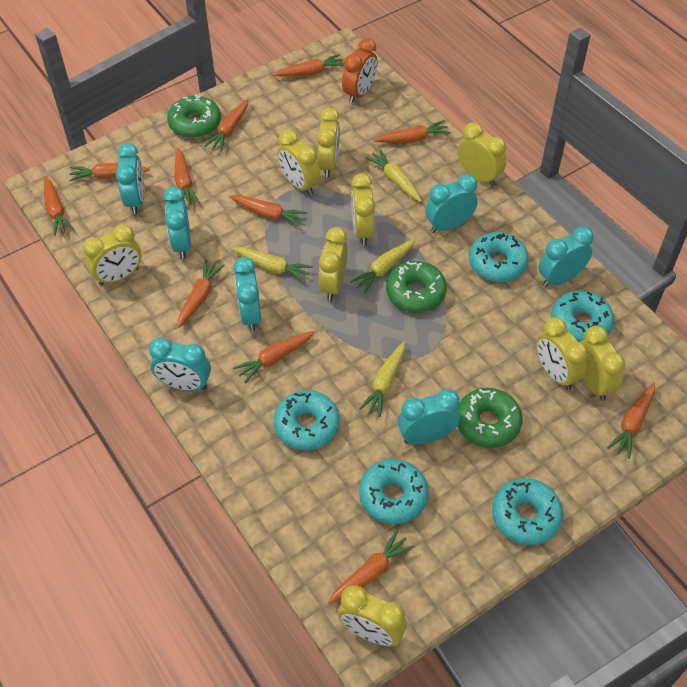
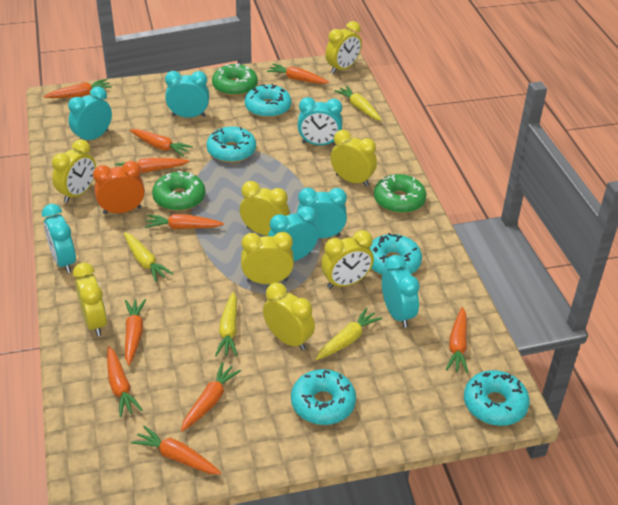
orange carrot: 11 -> 10
yellow clock: 9 -> 8

